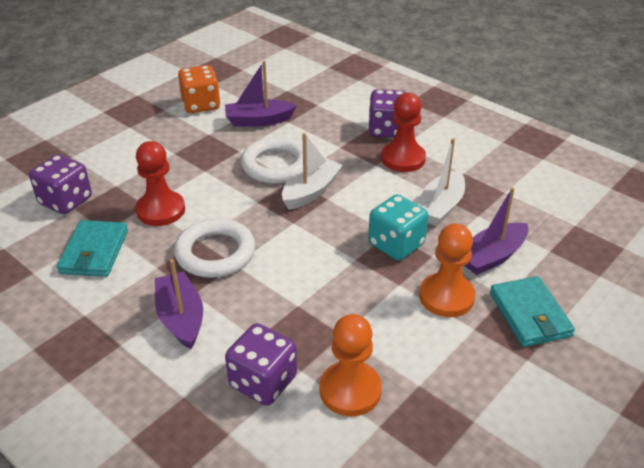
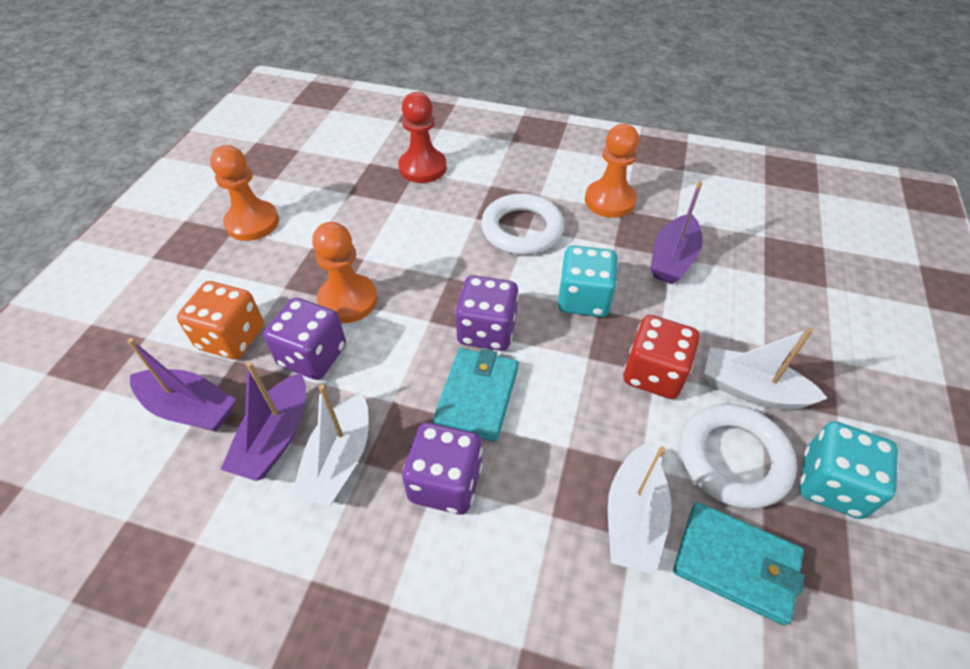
orange pawn: 2 -> 3
red dice: 0 -> 1
red pawn: 2 -> 1
turquoise dice: 1 -> 2
white boat: 2 -> 3

